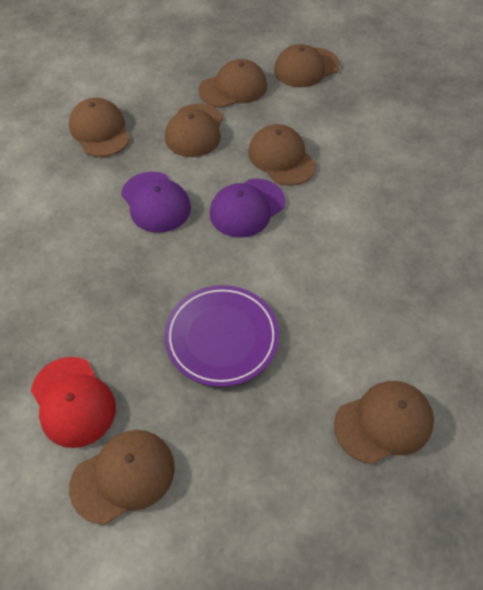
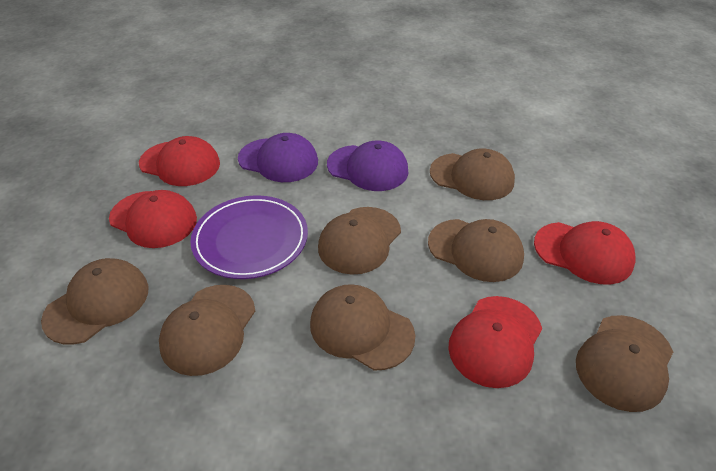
red cap: 1 -> 4

